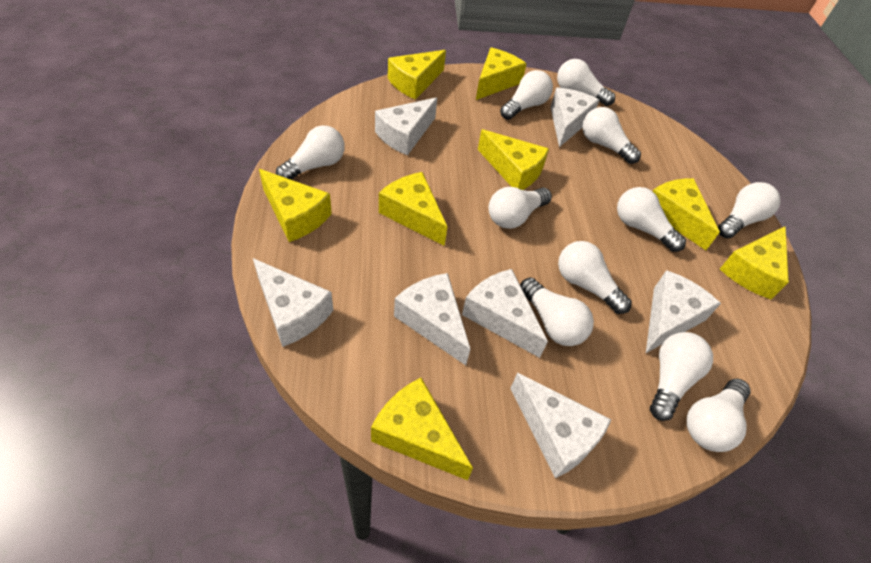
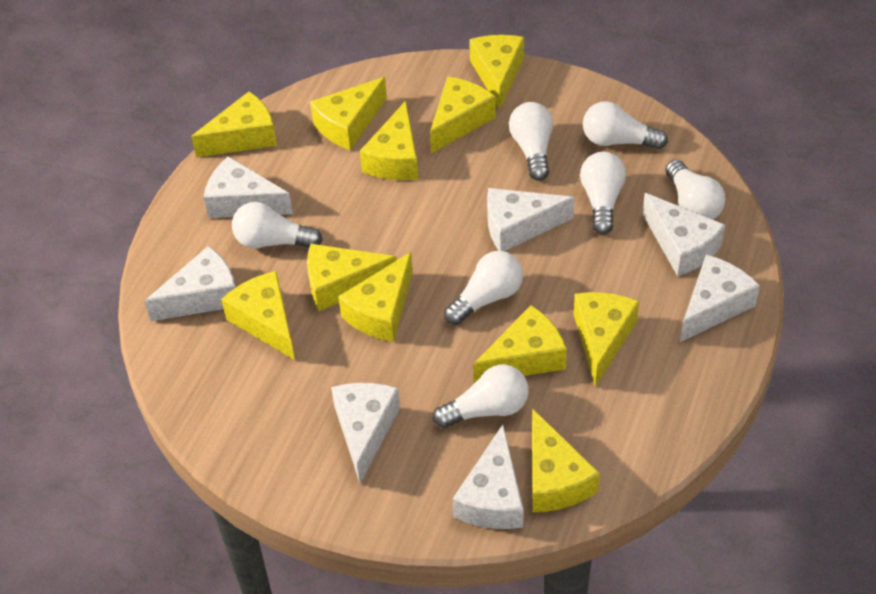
white light bulb: 11 -> 7
yellow cheese: 8 -> 11

